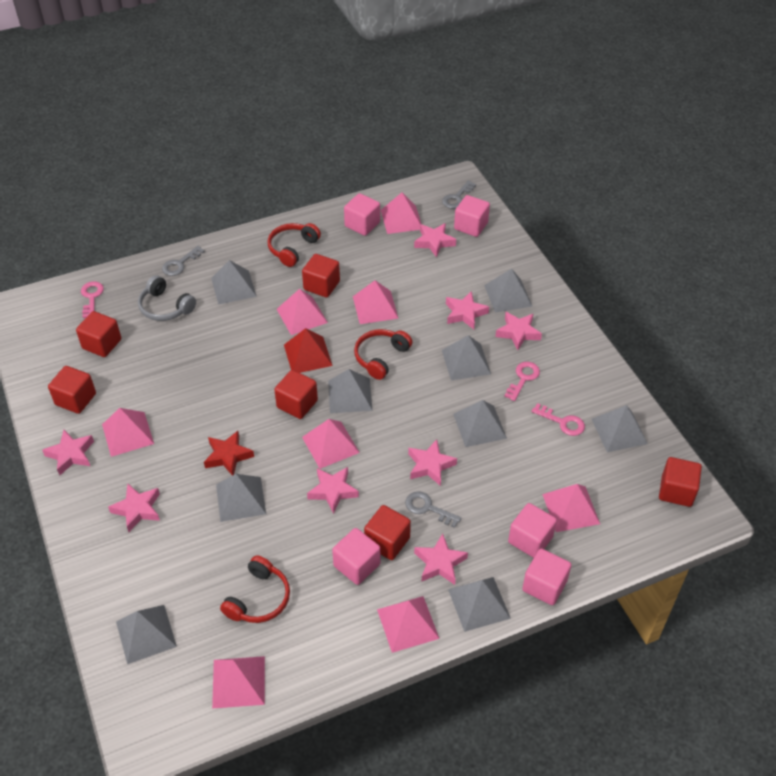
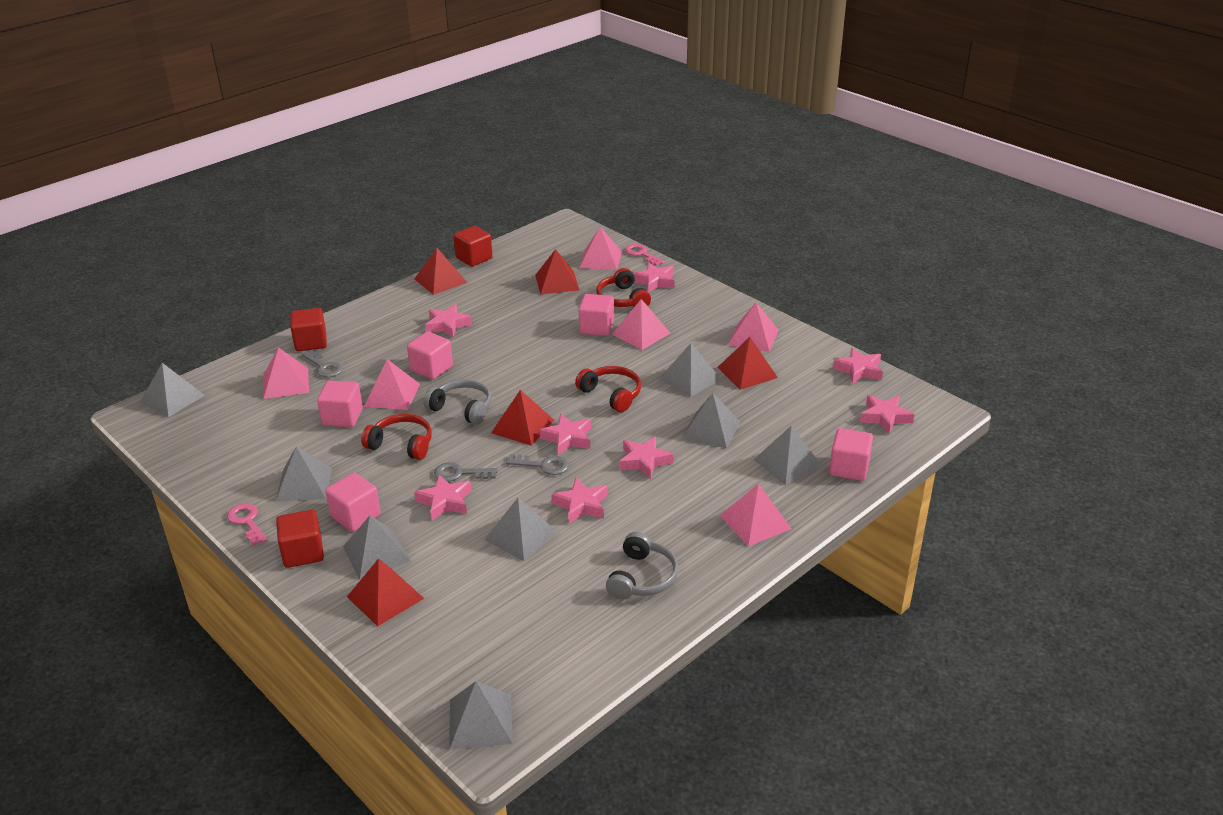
grey headphones: 1 -> 2
grey pyramid: 9 -> 8
pink key: 3 -> 2
pink pyramid: 8 -> 6
red cube: 6 -> 3
red pyramid: 1 -> 5
red star: 1 -> 0

